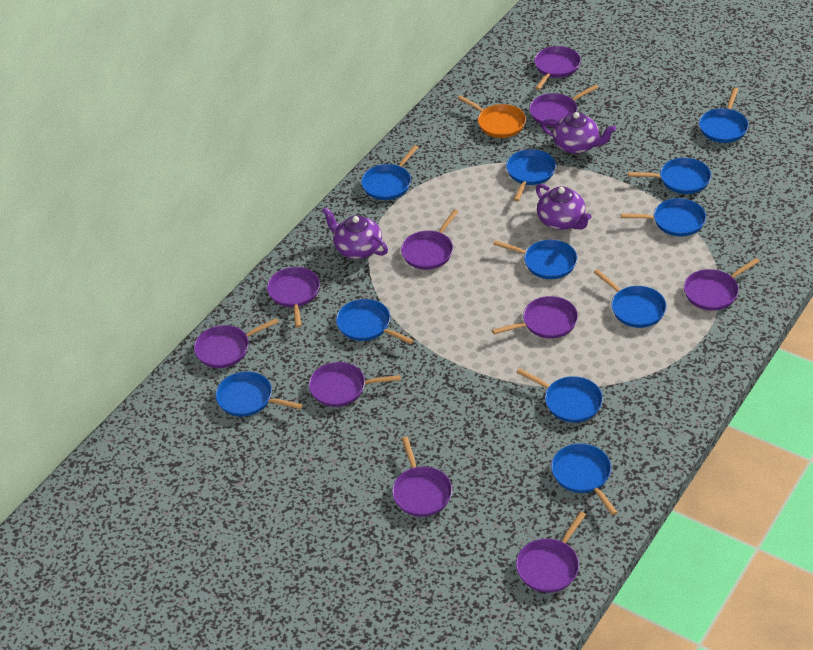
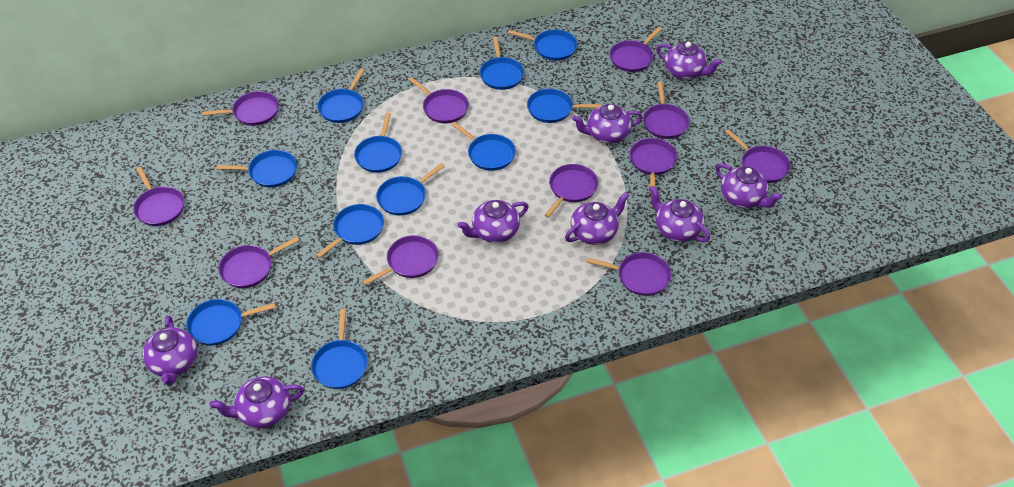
orange pan: 1 -> 0
purple pan: 10 -> 11
purple teapot: 3 -> 8

